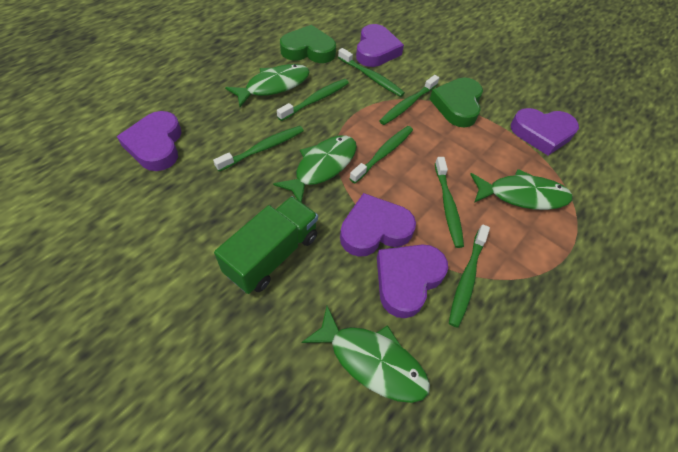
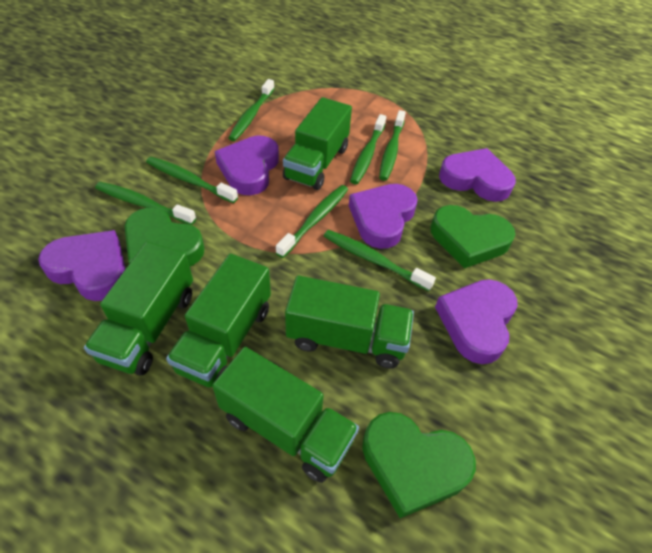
green fish: 4 -> 0
green heart: 2 -> 3
green truck: 1 -> 5

